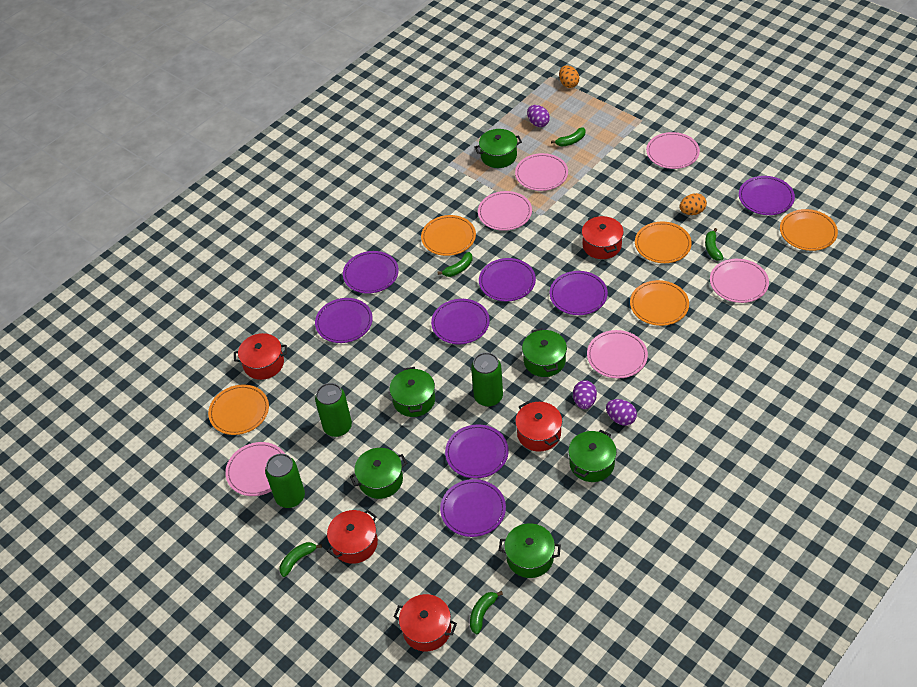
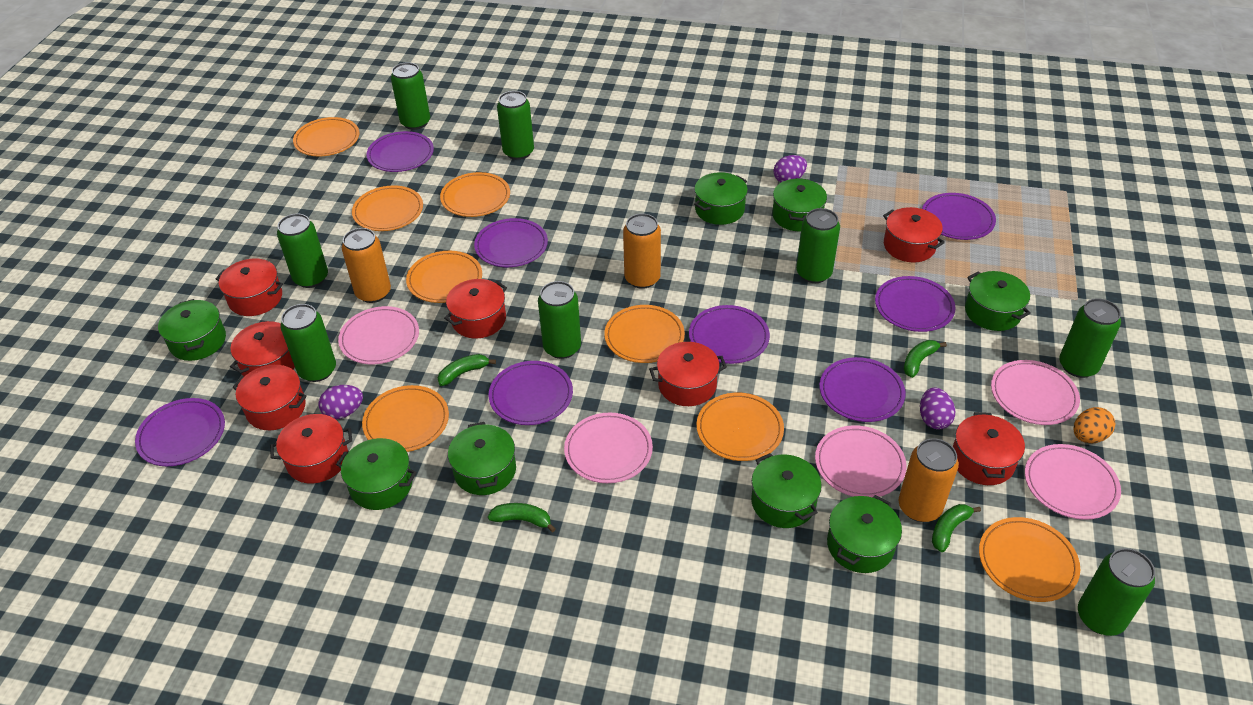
green banana: 5 -> 4
green can: 3 -> 8
green pot: 6 -> 8
orange can: 0 -> 3
orange egg: 2 -> 1
orange plate: 5 -> 8
pink plate: 6 -> 5
red pot: 5 -> 8

